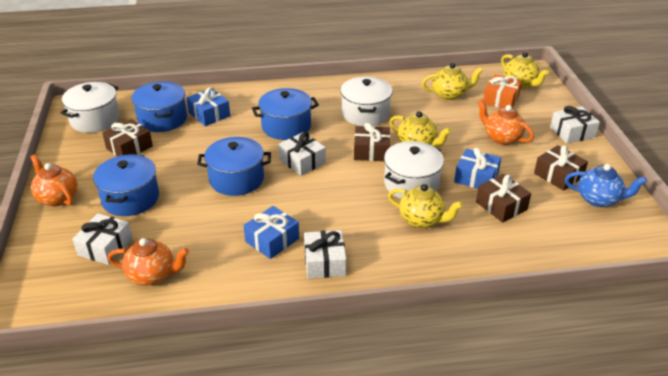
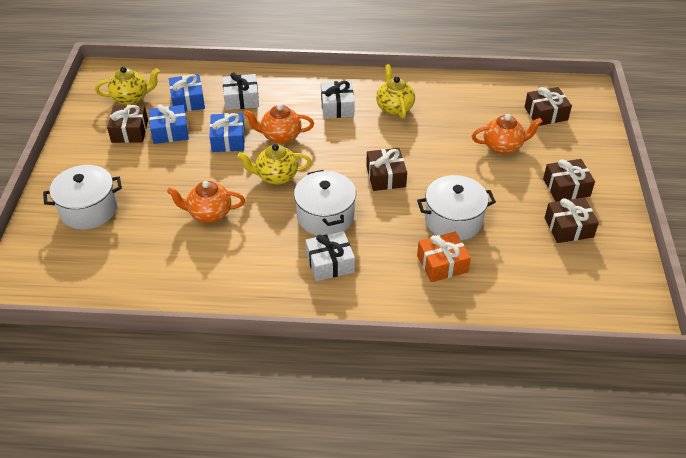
blue pot: 4 -> 0
blue teapot: 1 -> 0
brown gift: 4 -> 5
white gift: 4 -> 3
yellow teapot: 4 -> 3

